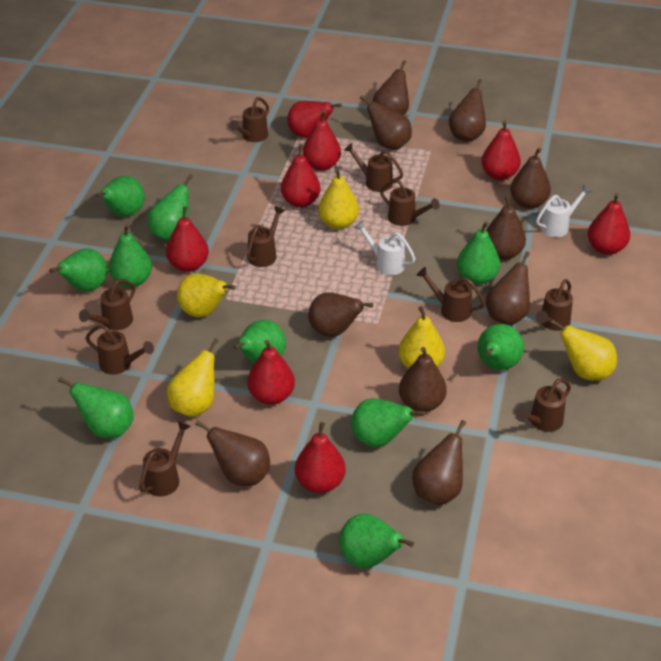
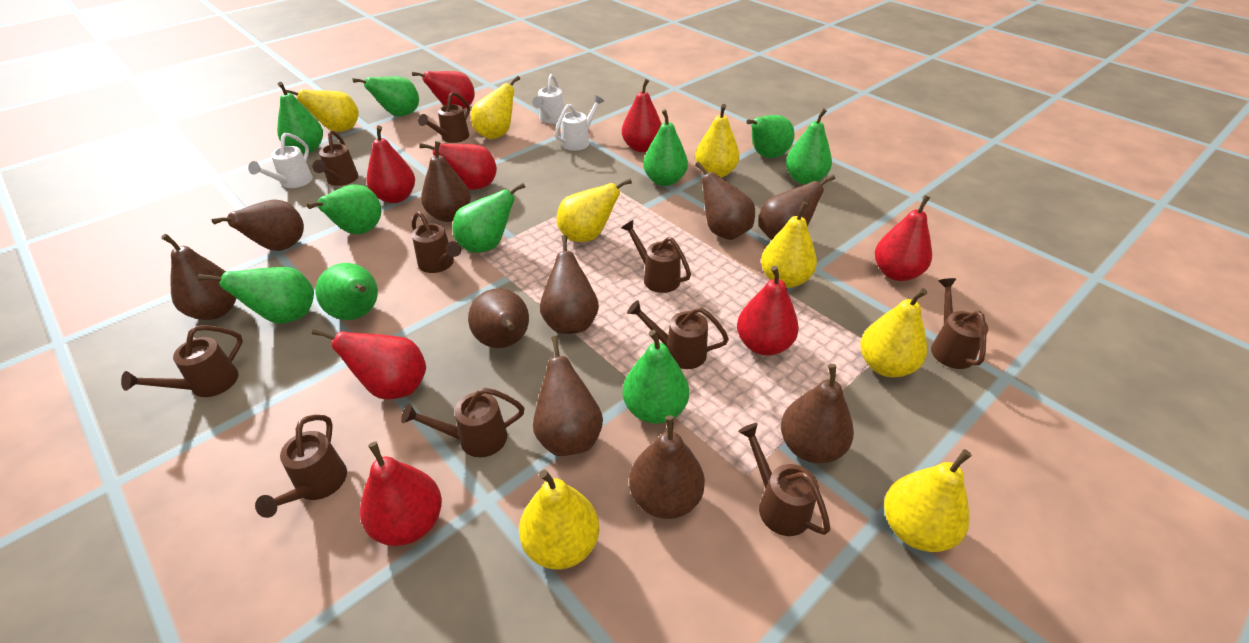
white watering can: 2 -> 3
yellow pear: 5 -> 8

